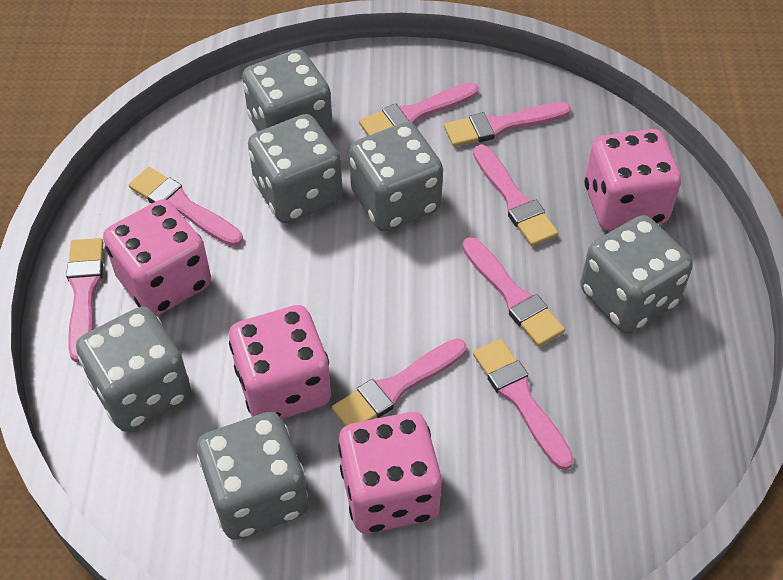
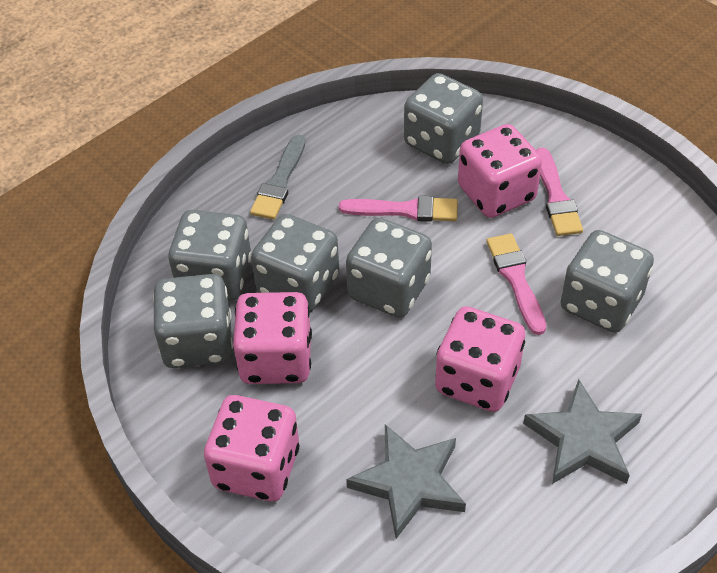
grey brush: 0 -> 1
grey star: 0 -> 2
pink brush: 8 -> 3

